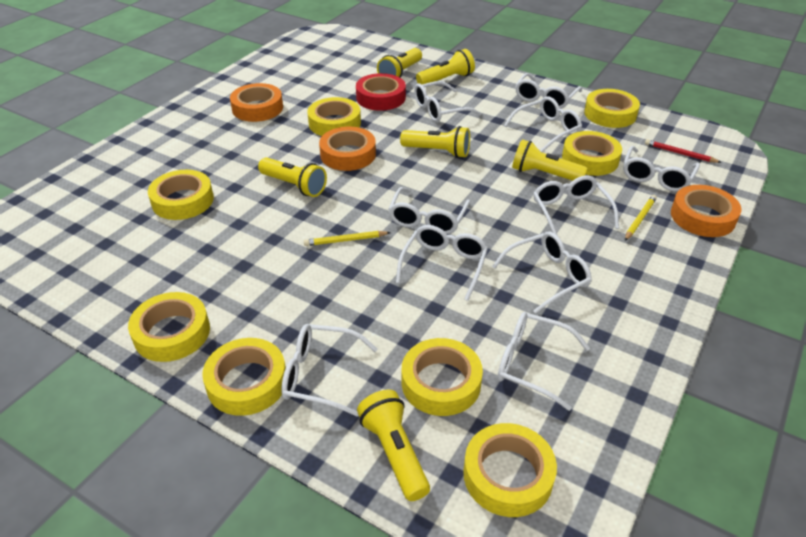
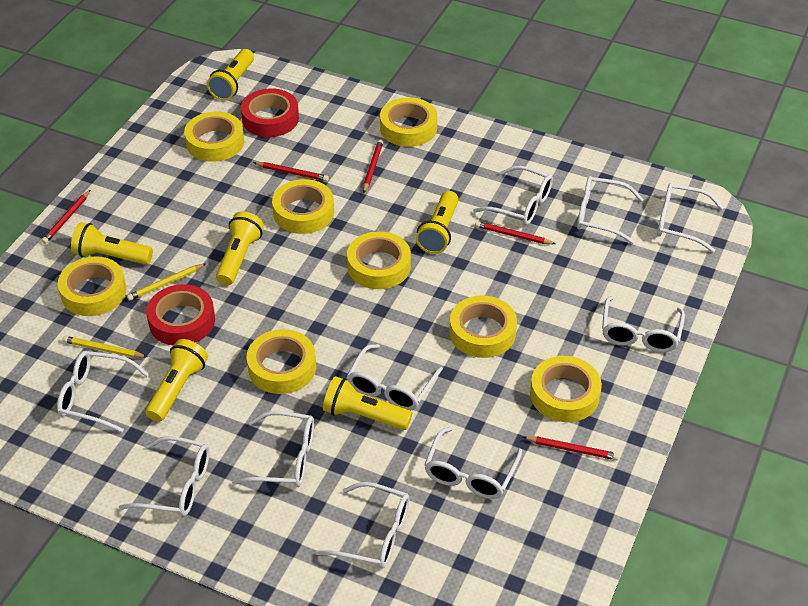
orange tape: 3 -> 0
red pencil: 1 -> 5
red tape: 1 -> 2

